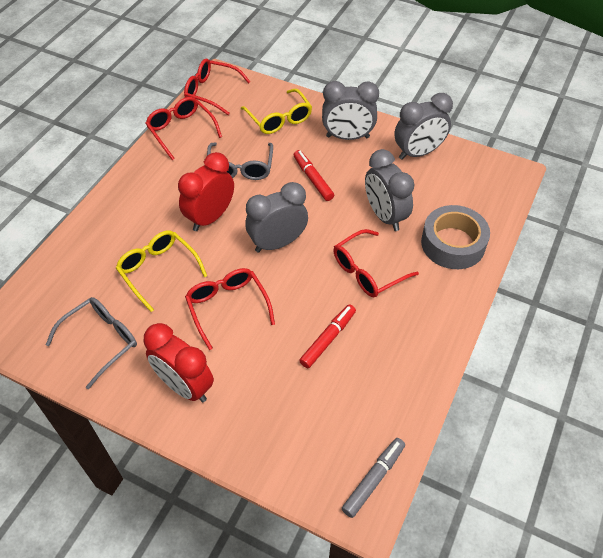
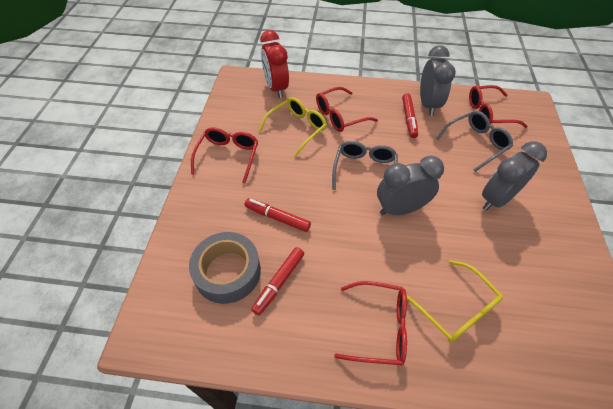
grey clock: 4 -> 3
grey marker: 1 -> 0
red clock: 2 -> 1
red marker: 2 -> 3

